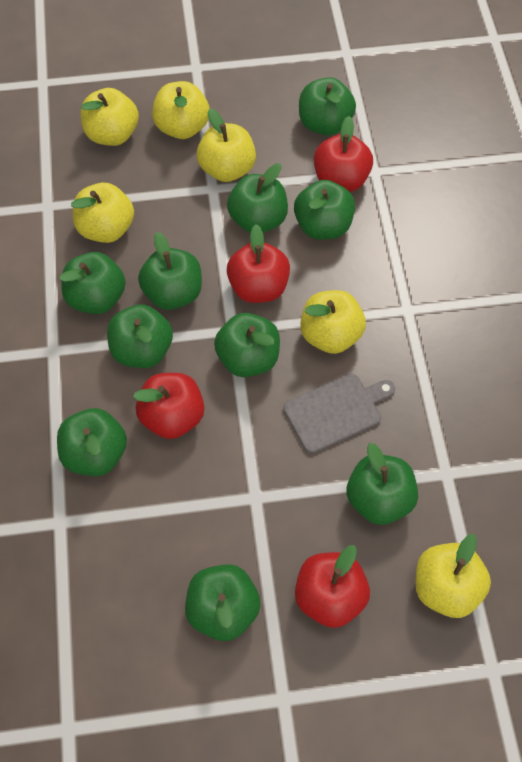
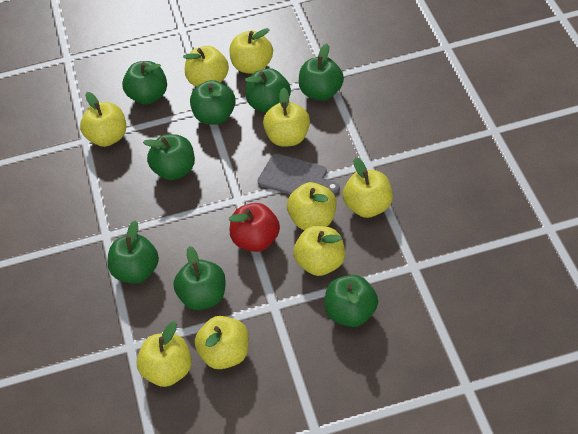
green apple: 10 -> 8
red apple: 4 -> 1
yellow apple: 6 -> 9

